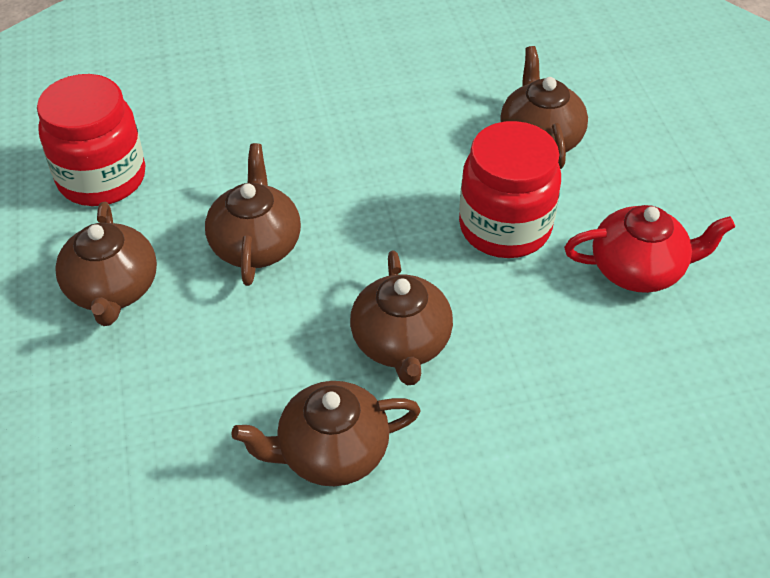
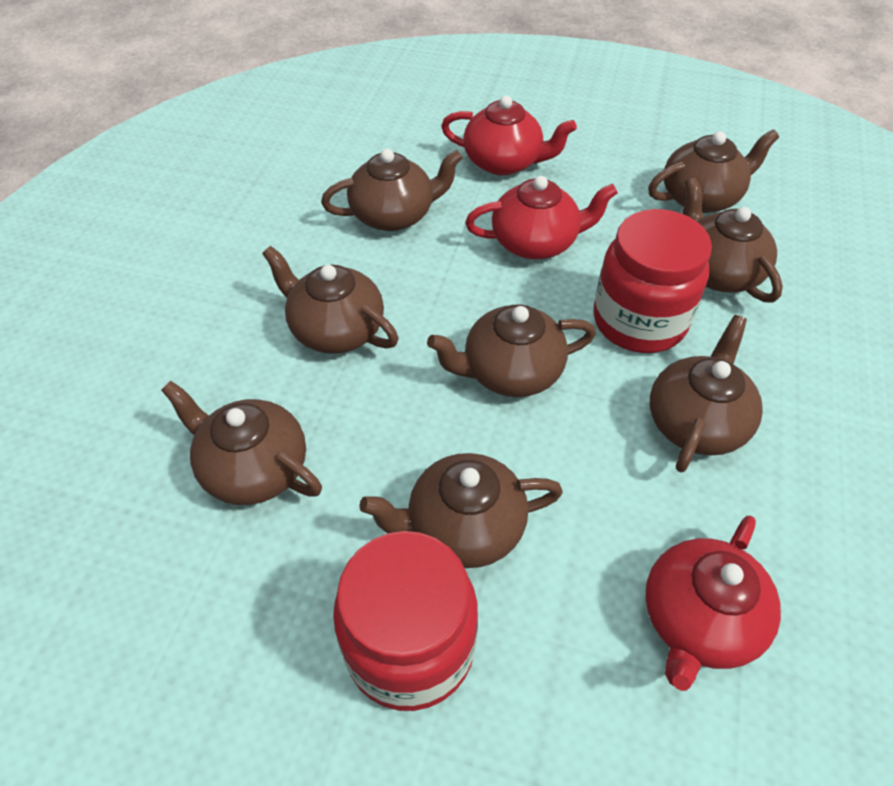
brown teapot: 5 -> 8
red teapot: 1 -> 3

